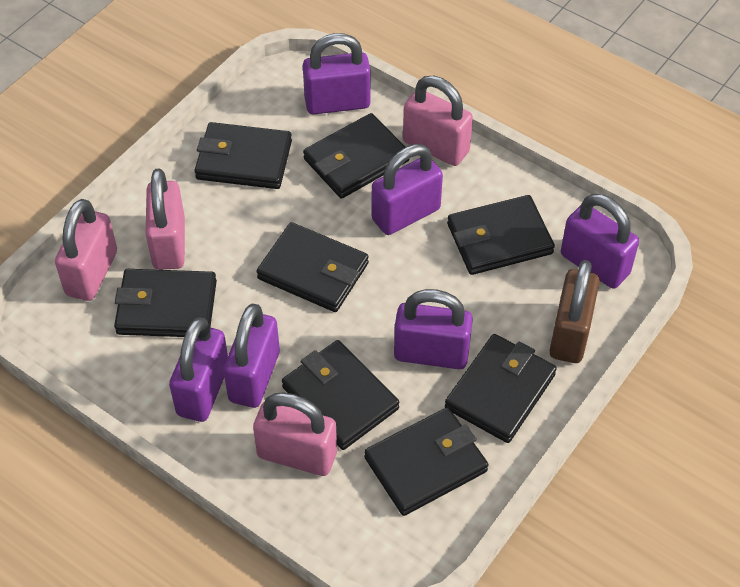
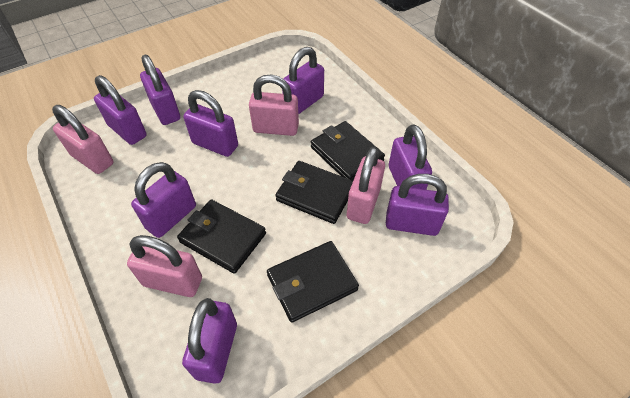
black wallet: 8 -> 4
brown padlock: 1 -> 0
purple padlock: 6 -> 8

